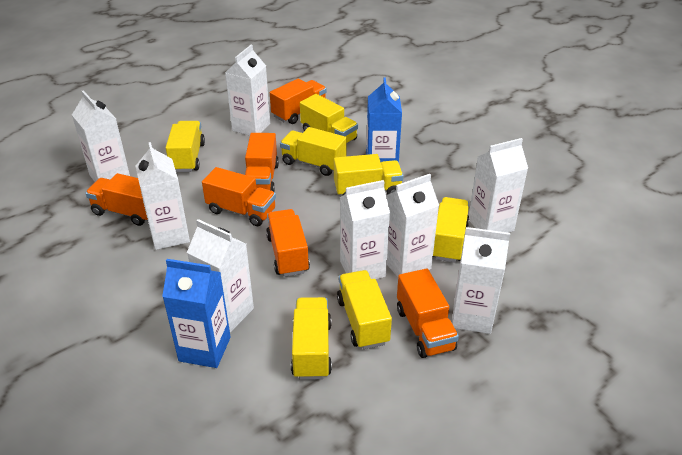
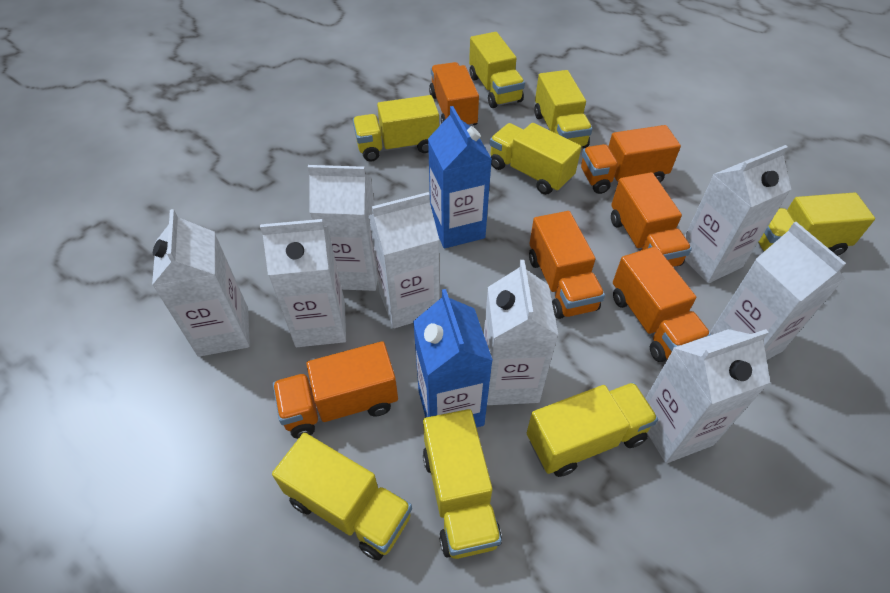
yellow truck: 7 -> 8

